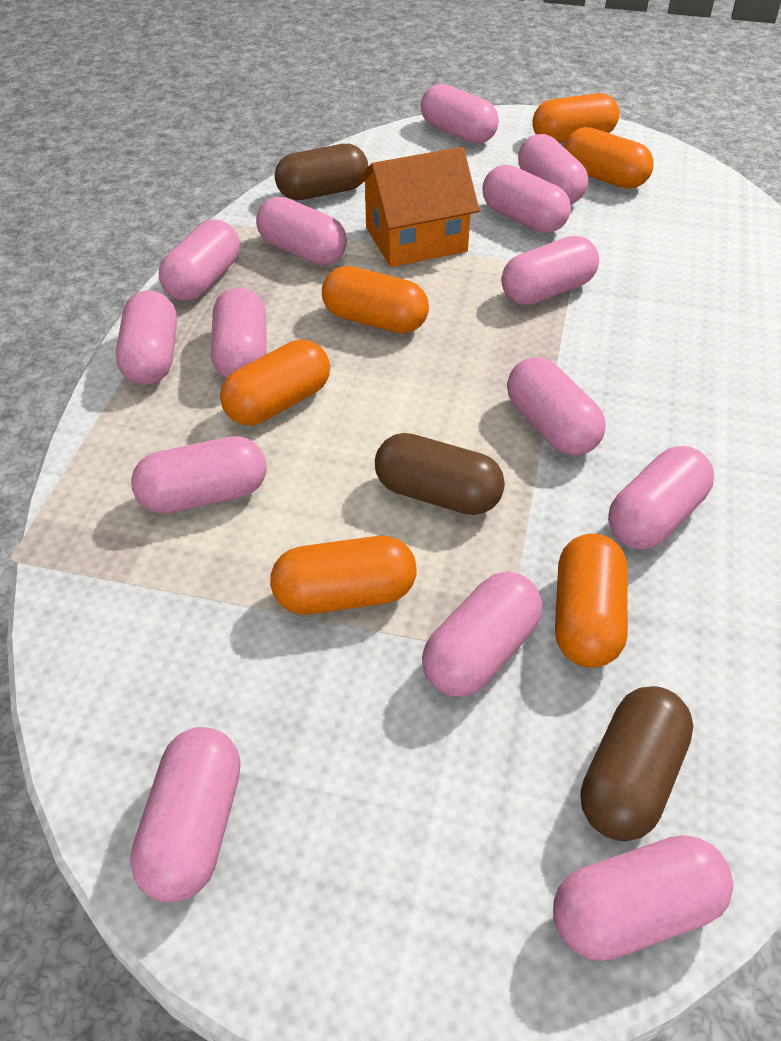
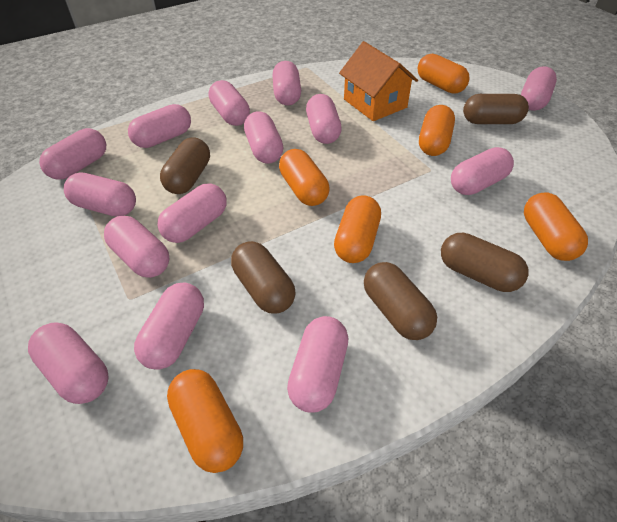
brown capsule: 3 -> 5

